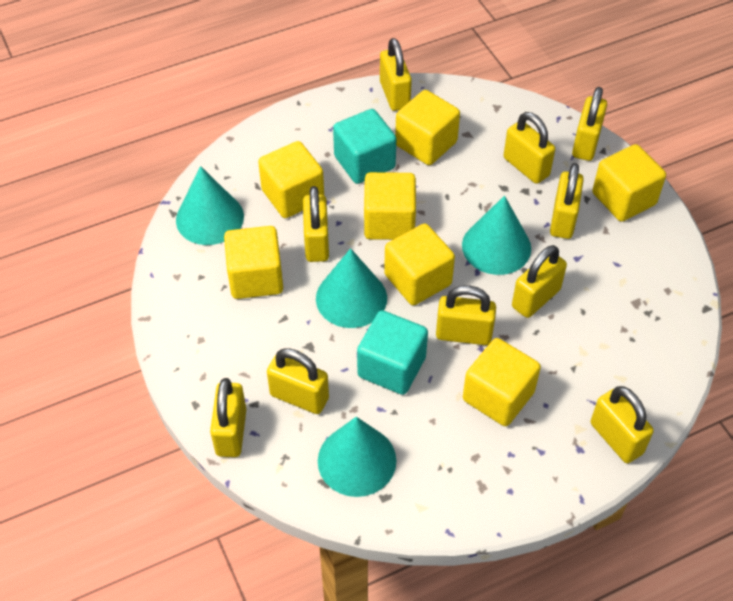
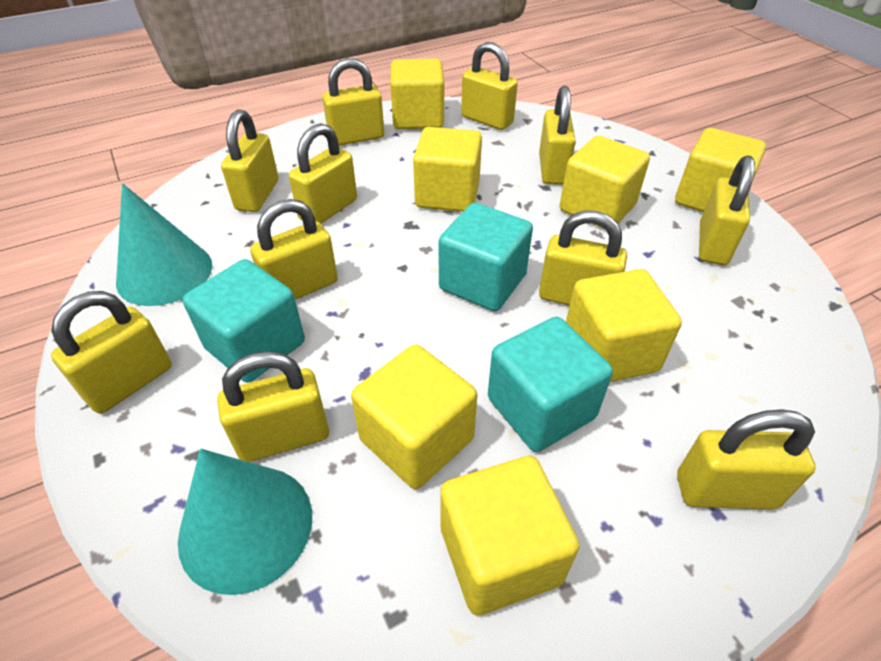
turquoise cone: 4 -> 2
turquoise cube: 2 -> 3
yellow padlock: 10 -> 11

